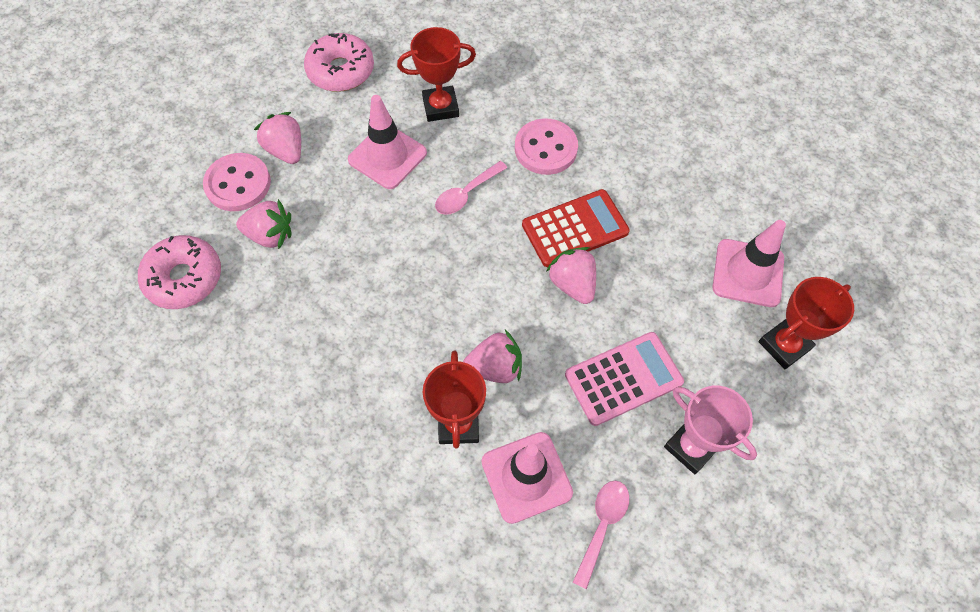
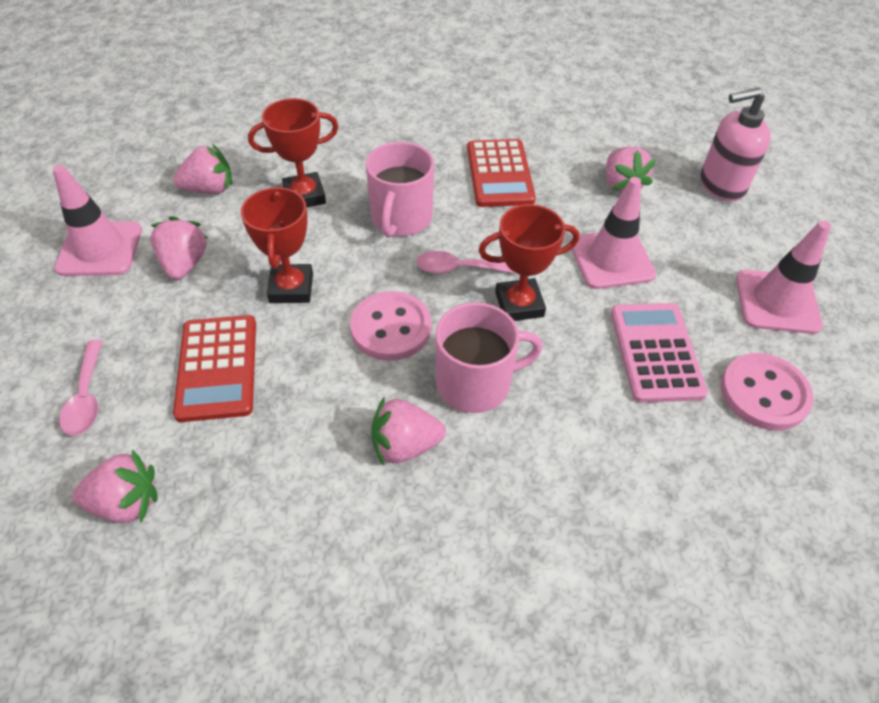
pink donut: 2 -> 0
pink mug: 0 -> 2
pink soap dispenser: 0 -> 1
pink strawberry: 4 -> 5
pink trophy: 1 -> 0
red calculator: 1 -> 2

